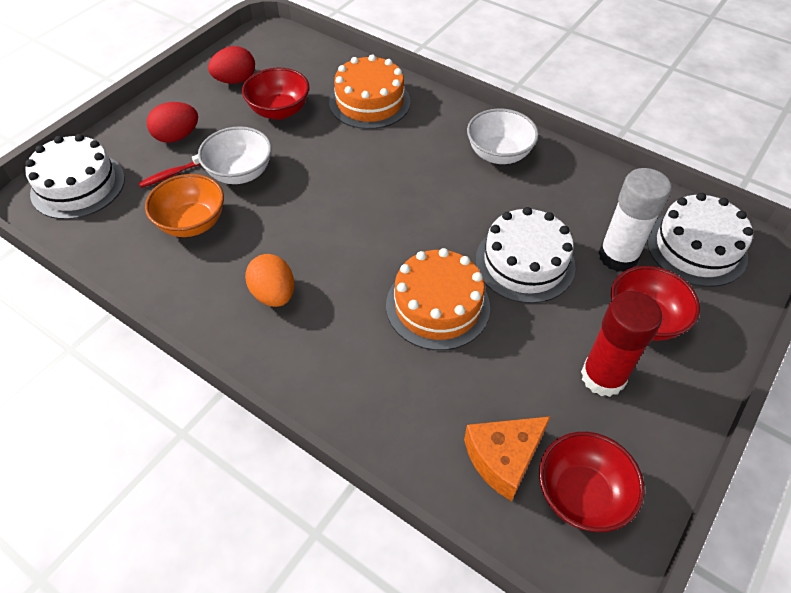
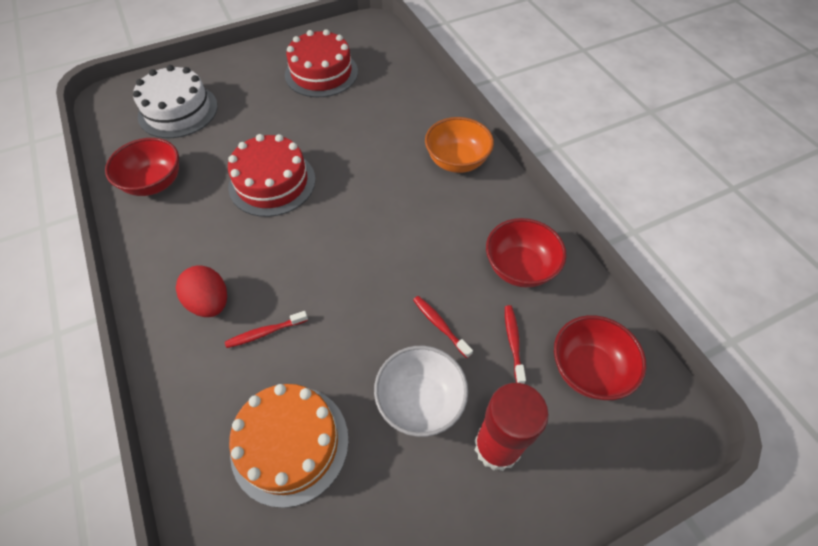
orange cake: 2 -> 1
orange cheese: 1 -> 0
orange egg: 1 -> 0
red cake: 0 -> 2
red egg: 2 -> 1
red toothbrush: 1 -> 3
white bowl: 2 -> 1
white cake: 3 -> 1
white glue stick: 1 -> 0

